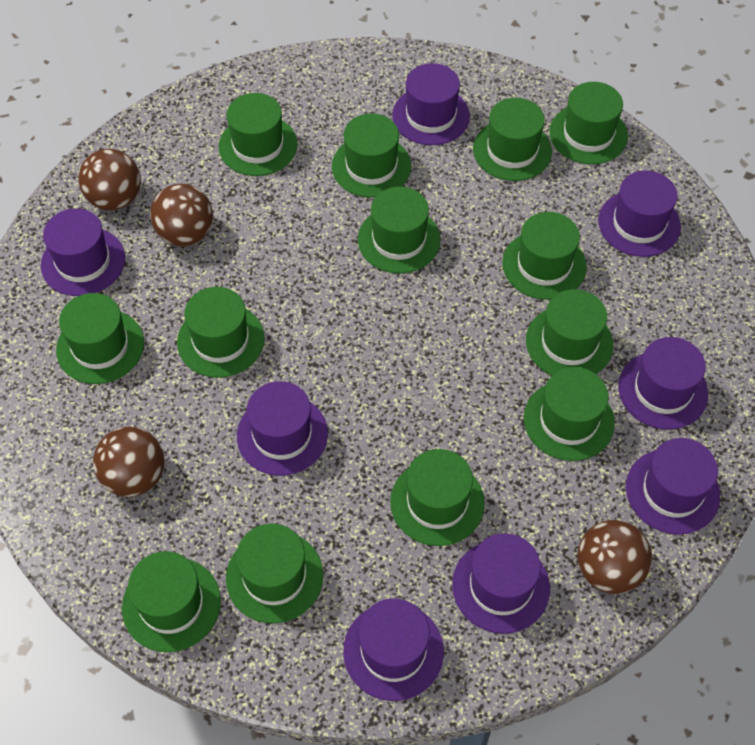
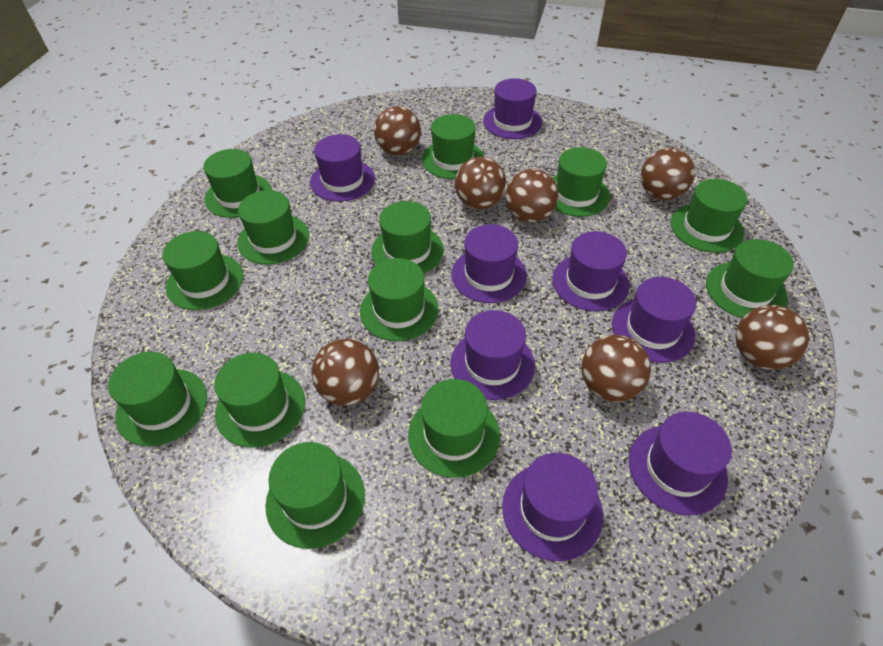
brown ball: 4 -> 7

